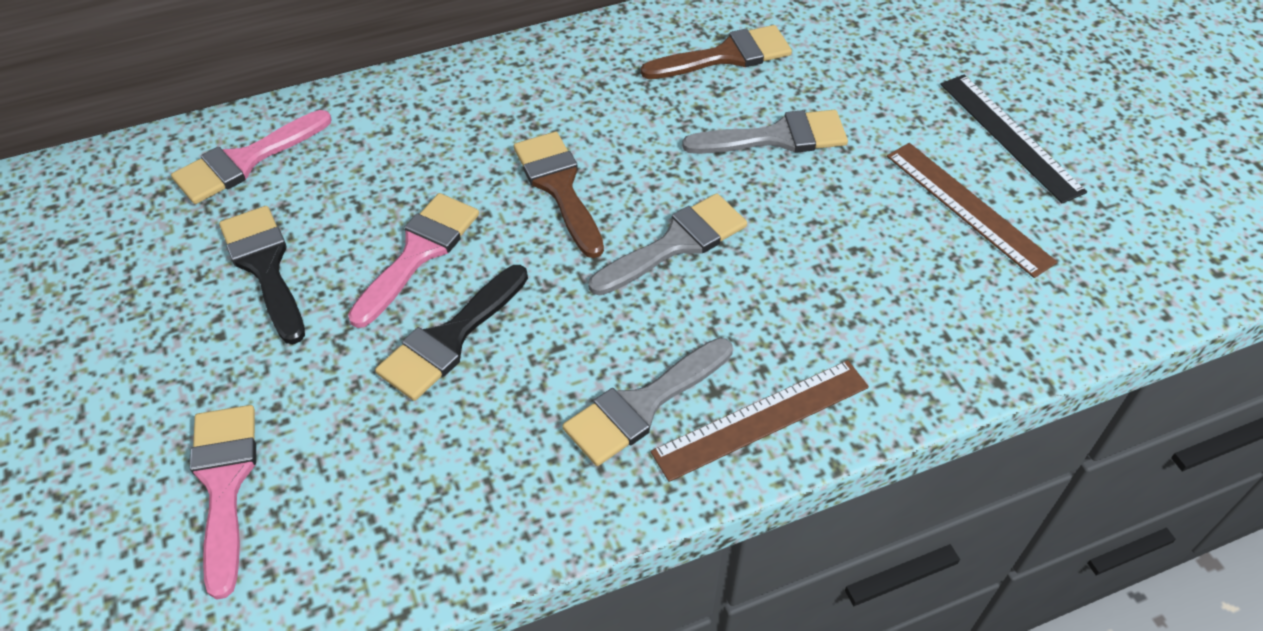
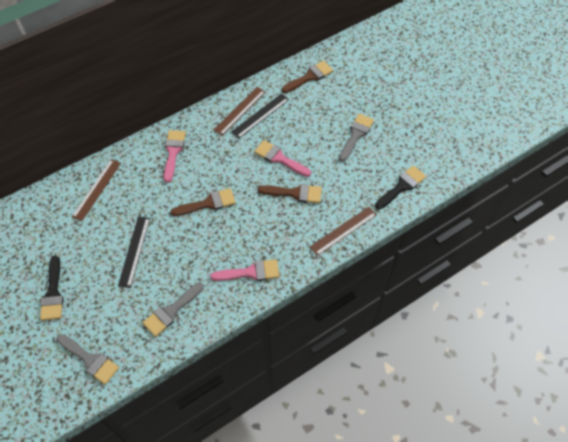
black ruler: 1 -> 2
brown brush: 2 -> 3
brown ruler: 2 -> 3

